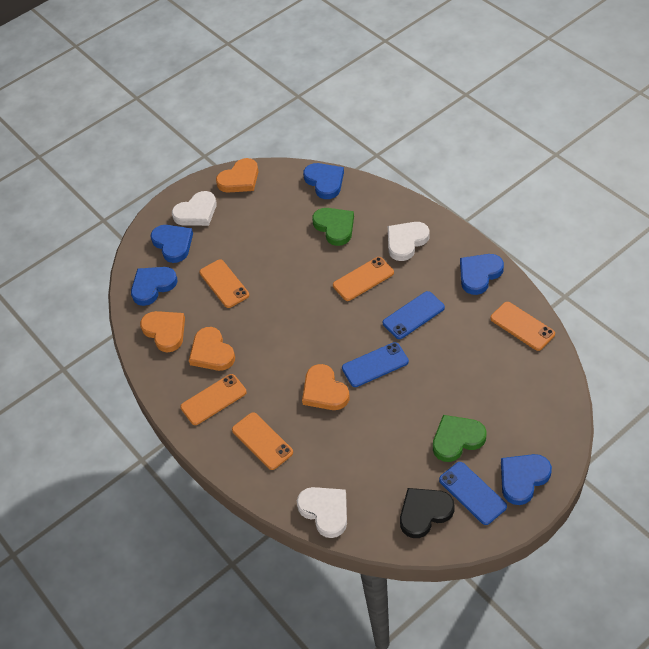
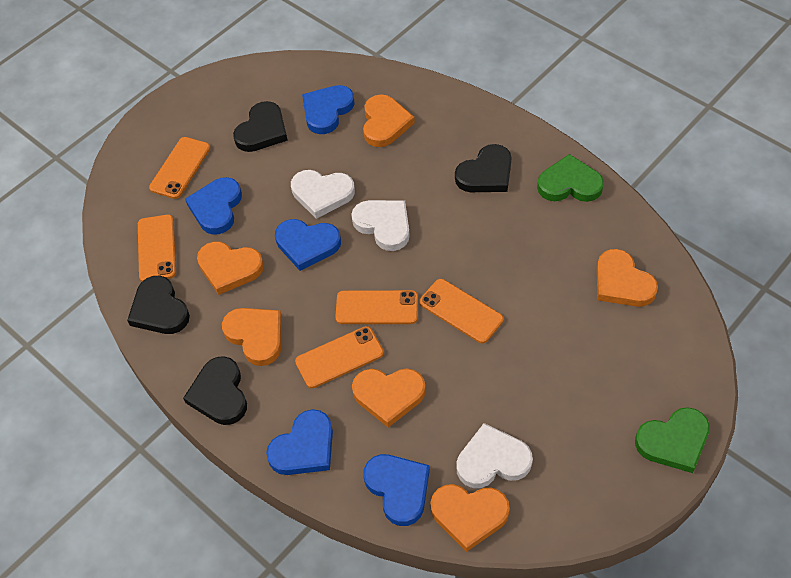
black heart: 1 -> 4
blue phone: 3 -> 0
orange heart: 4 -> 6

